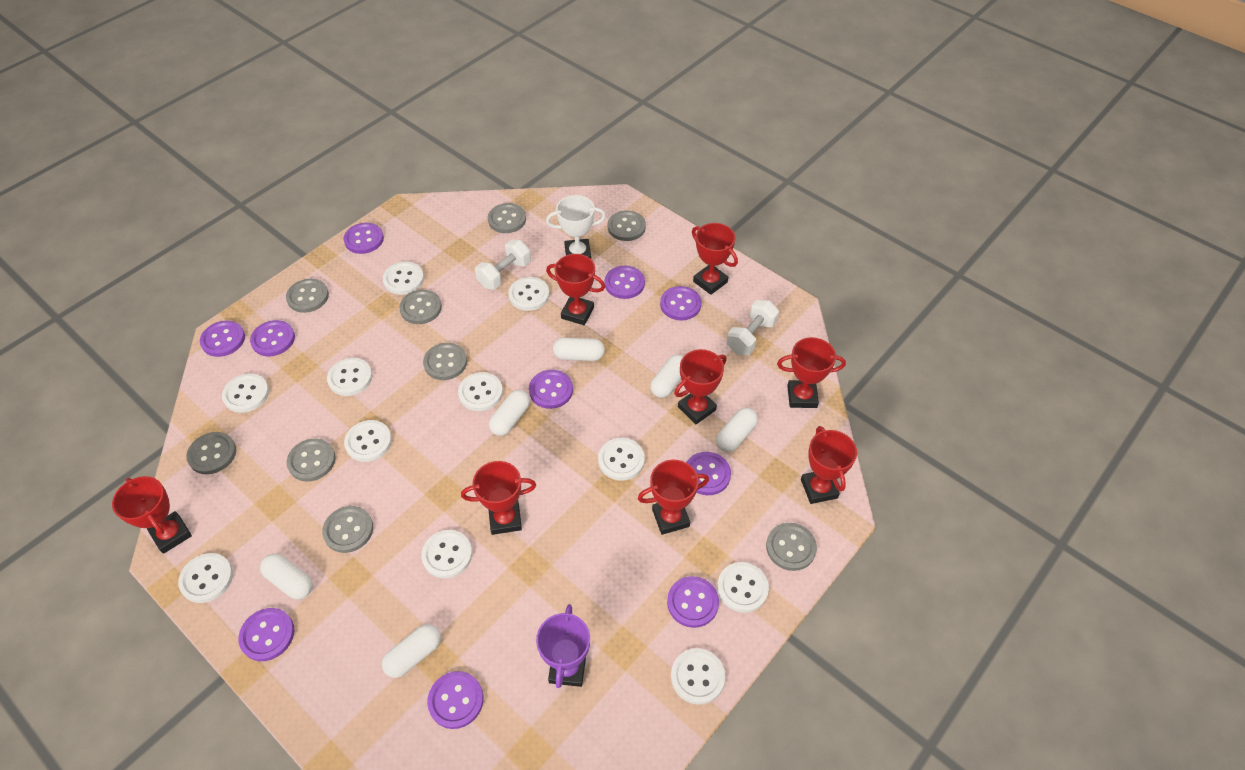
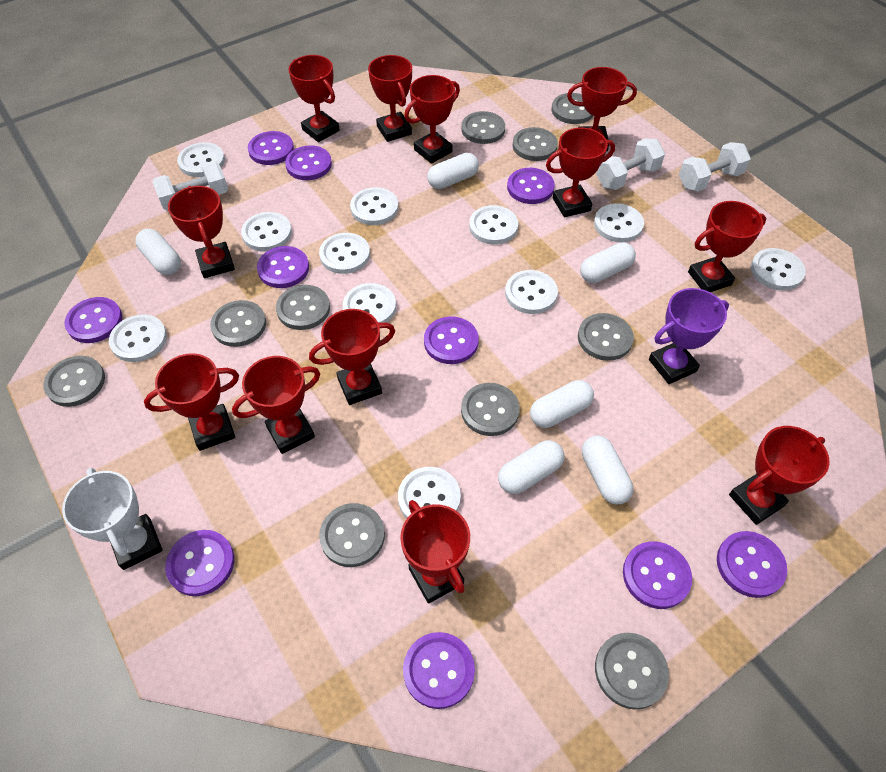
grey button: 9 -> 10
red trophy: 8 -> 12
white dumbbell: 2 -> 3

